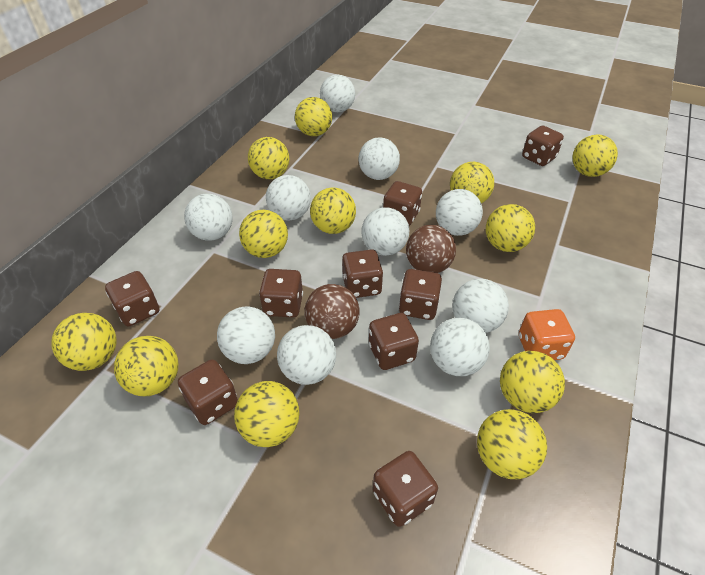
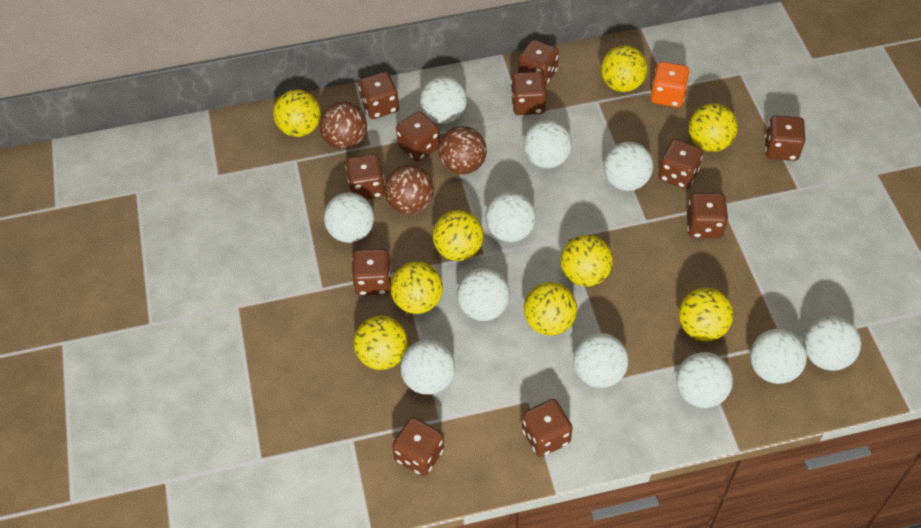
brown ball: 2 -> 3
brown dice: 9 -> 11
white ball: 10 -> 11
yellow ball: 12 -> 9

